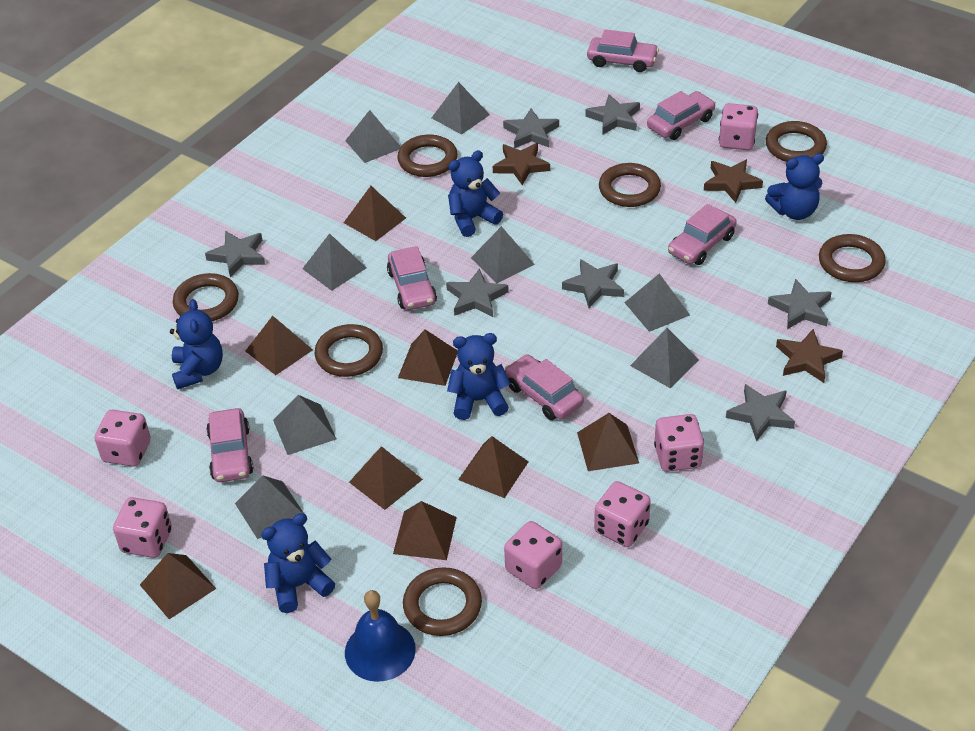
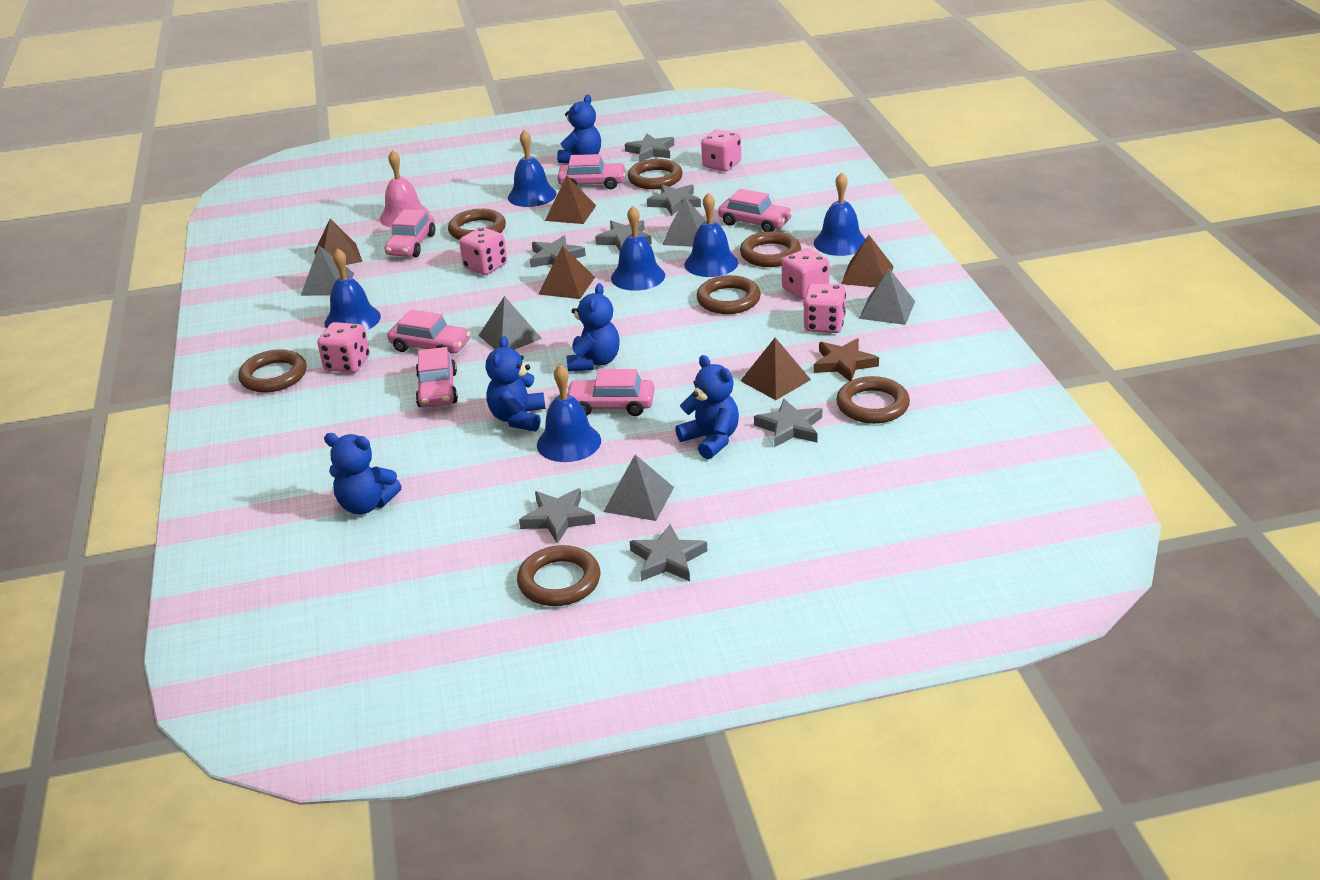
blue bell: 1 -> 6
brown pyramid: 8 -> 5
brown star: 3 -> 1
grey pyramid: 8 -> 5
pink bell: 0 -> 1
pink dice: 6 -> 5

